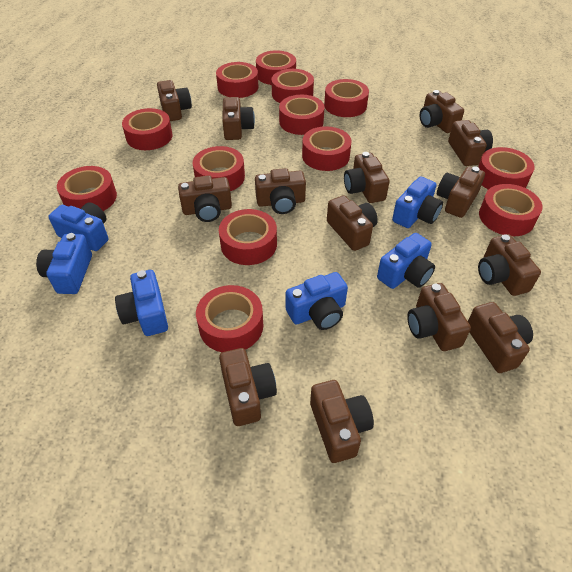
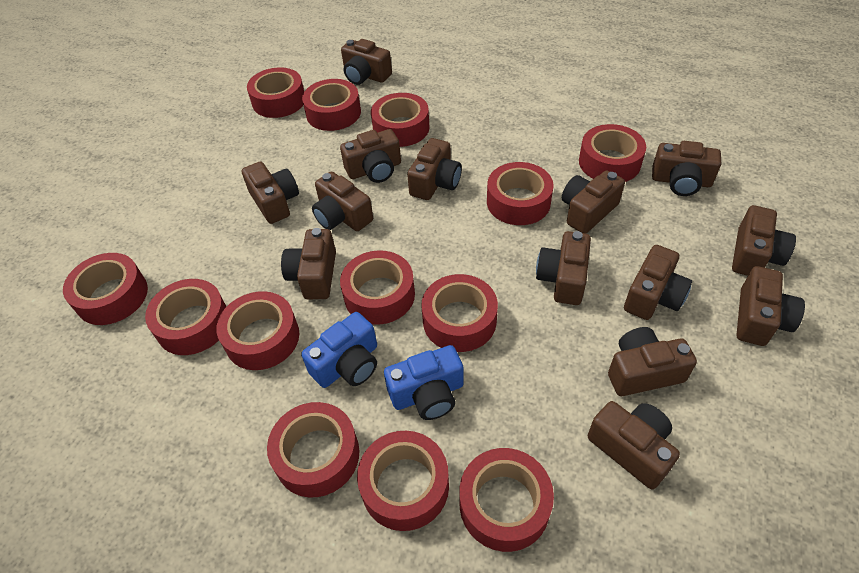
blue camera: 6 -> 2

